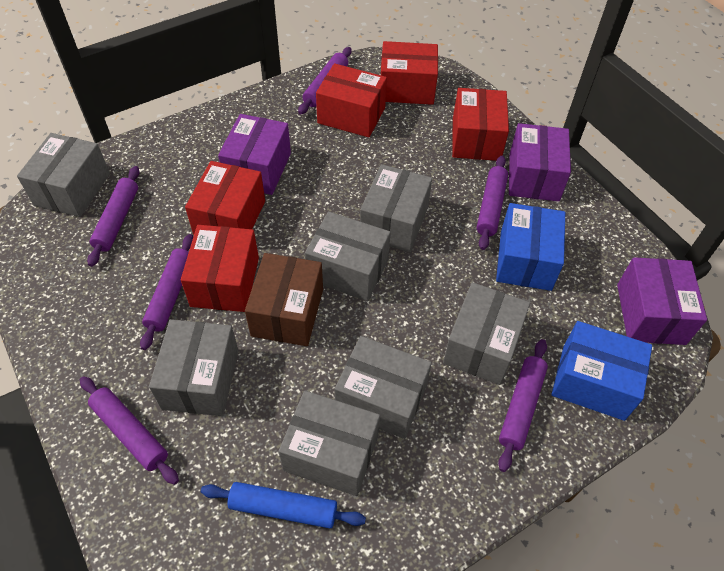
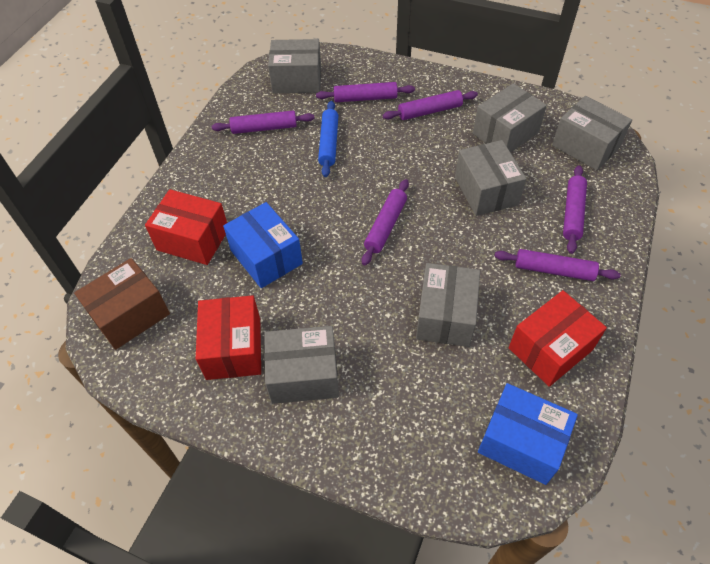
grey box: 7 -> 6
purple box: 3 -> 0
red box: 5 -> 3

